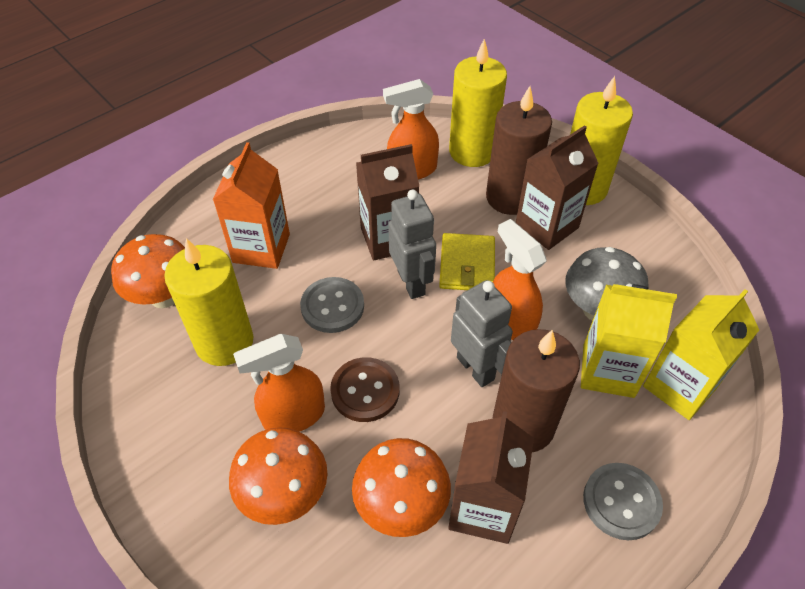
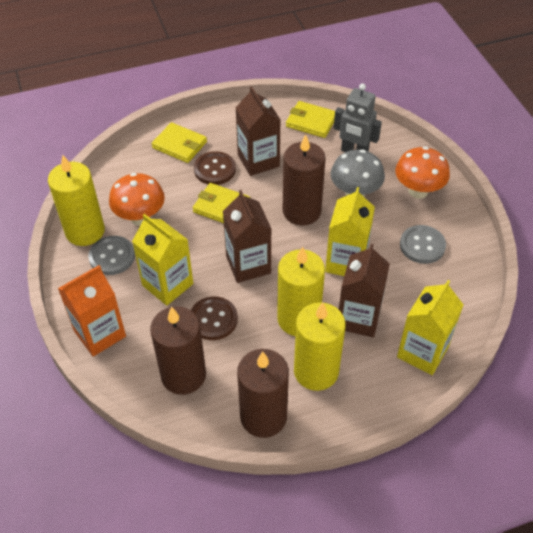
brown button: 1 -> 2
brown candle: 2 -> 3
grey robot: 2 -> 1
orange mushroom: 3 -> 2
orange spray bottle: 3 -> 0
yellow carton: 2 -> 3
yellow wallet: 1 -> 3

